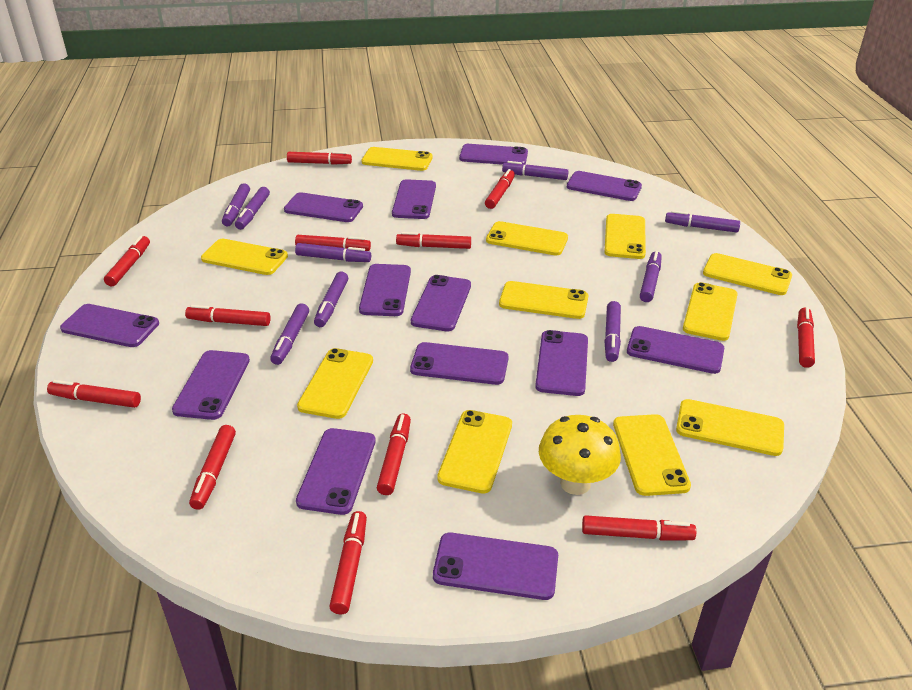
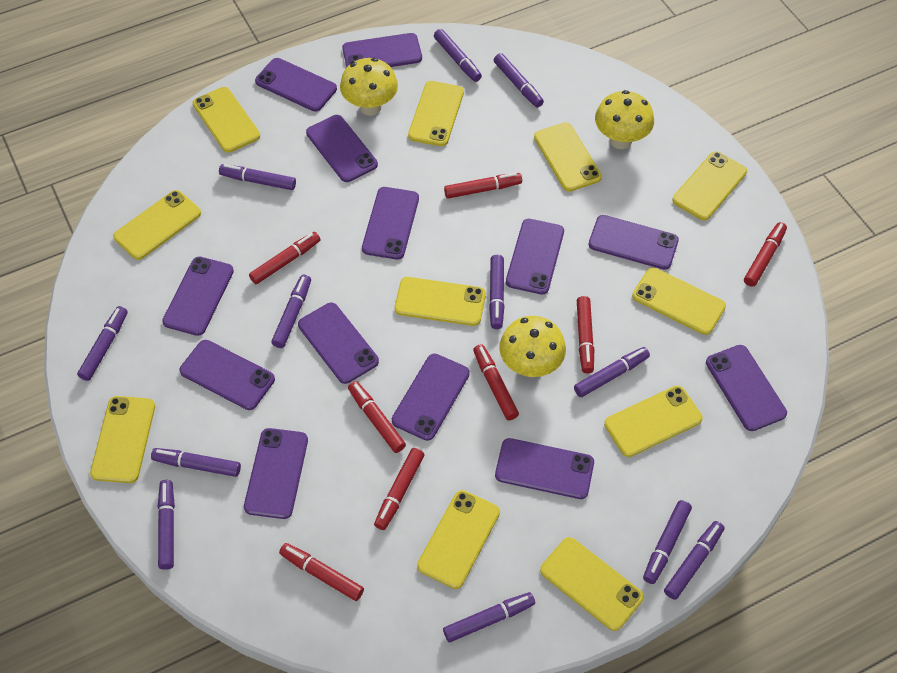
purple marker: 9 -> 12
red marker: 12 -> 8
yellow mushroom: 1 -> 3

